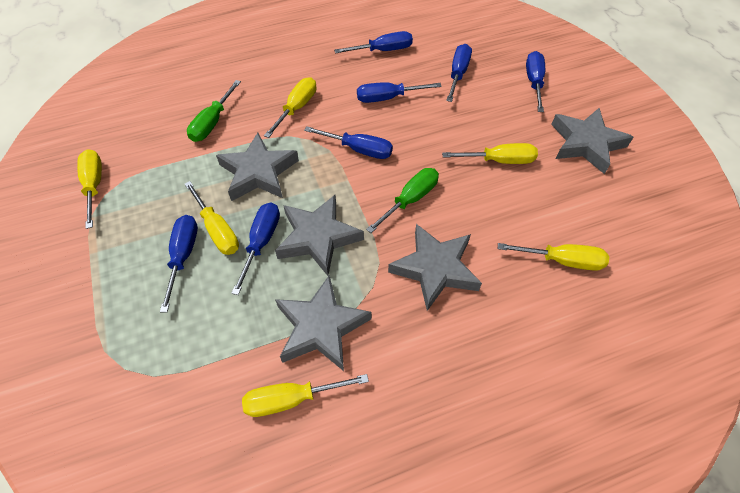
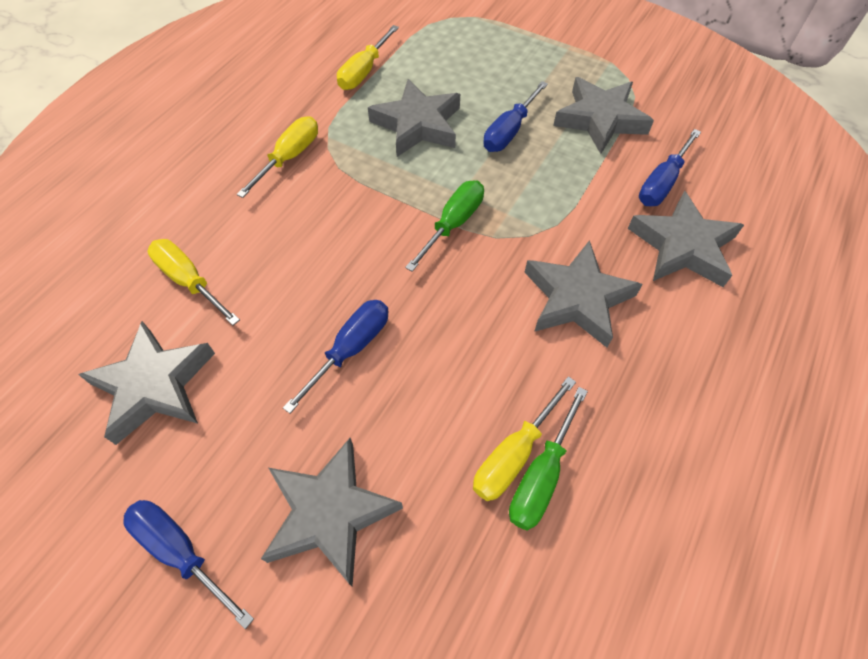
blue screwdriver: 7 -> 4
grey star: 5 -> 6
yellow screwdriver: 6 -> 4

